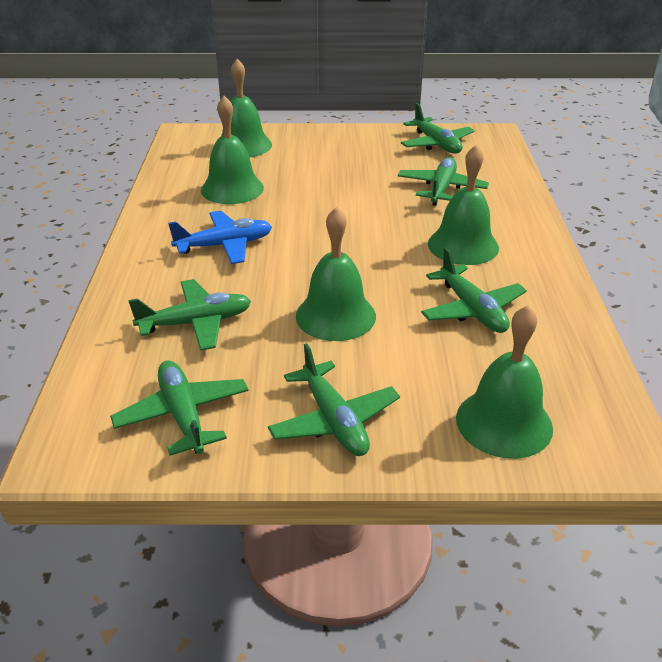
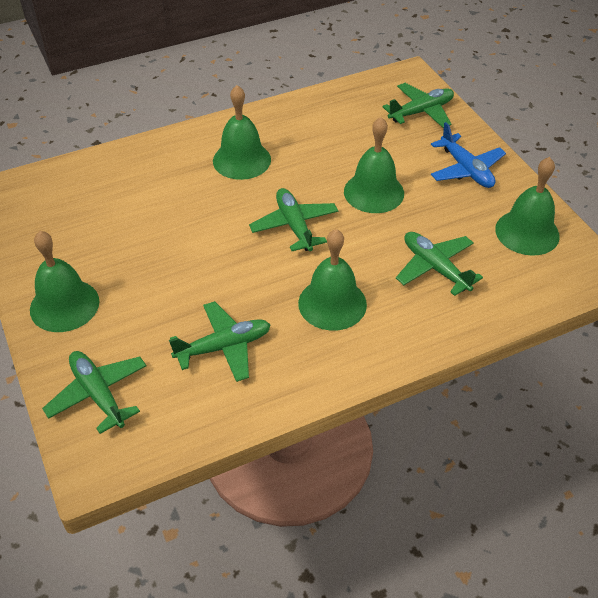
green plane: 6 -> 5

